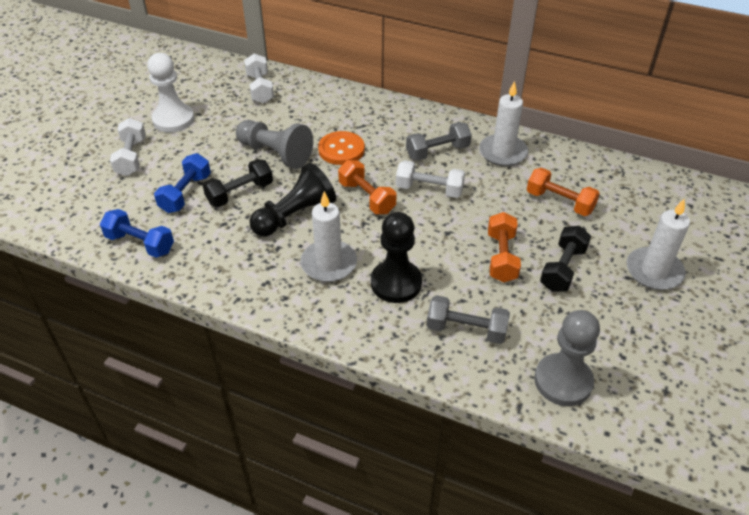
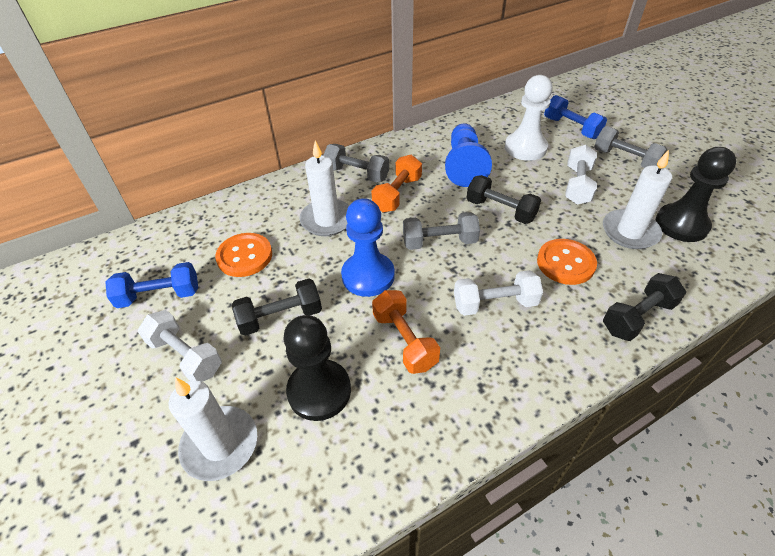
black dumbbell: 2 -> 3
blue pawn: 0 -> 2
grey dumbbell: 2 -> 3
grey pawn: 2 -> 0
orange button: 1 -> 2
orange dumbbell: 3 -> 2

